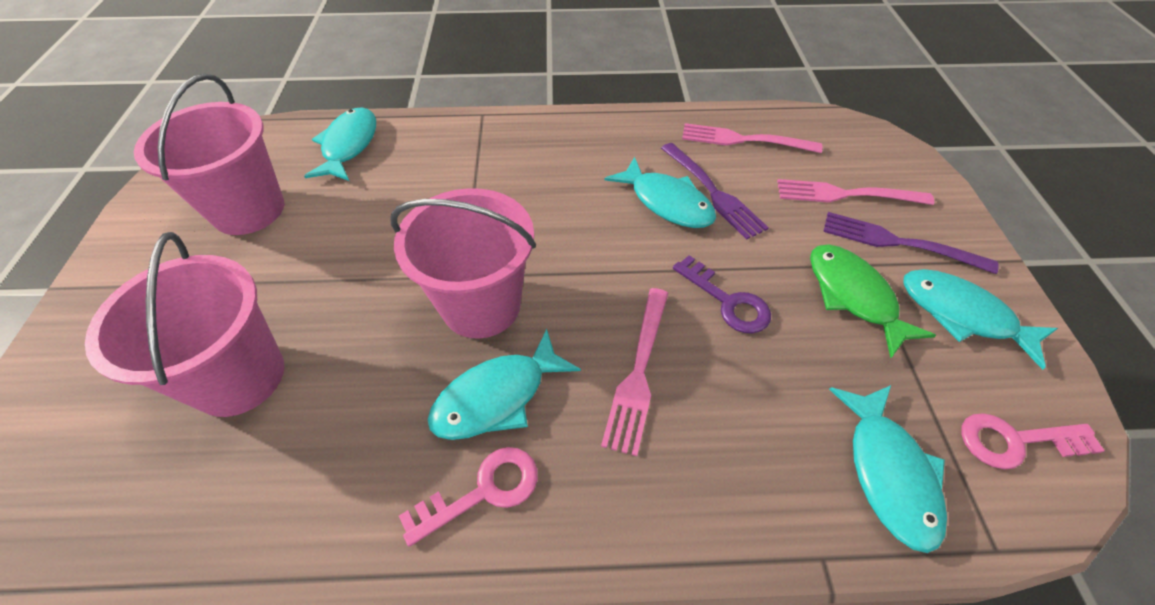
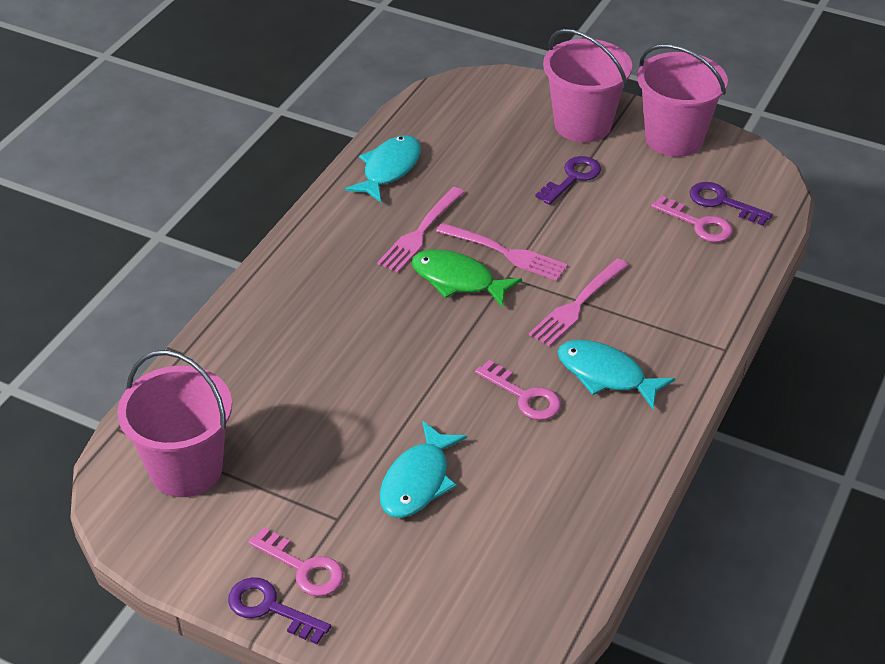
pink key: 2 -> 3
purple fork: 2 -> 0
purple key: 1 -> 3
turquoise fish: 5 -> 3

